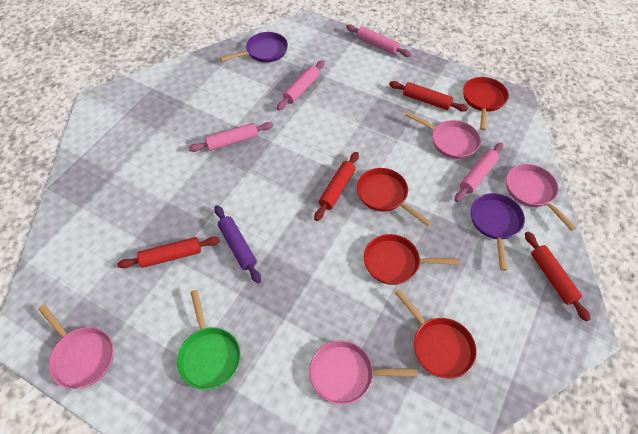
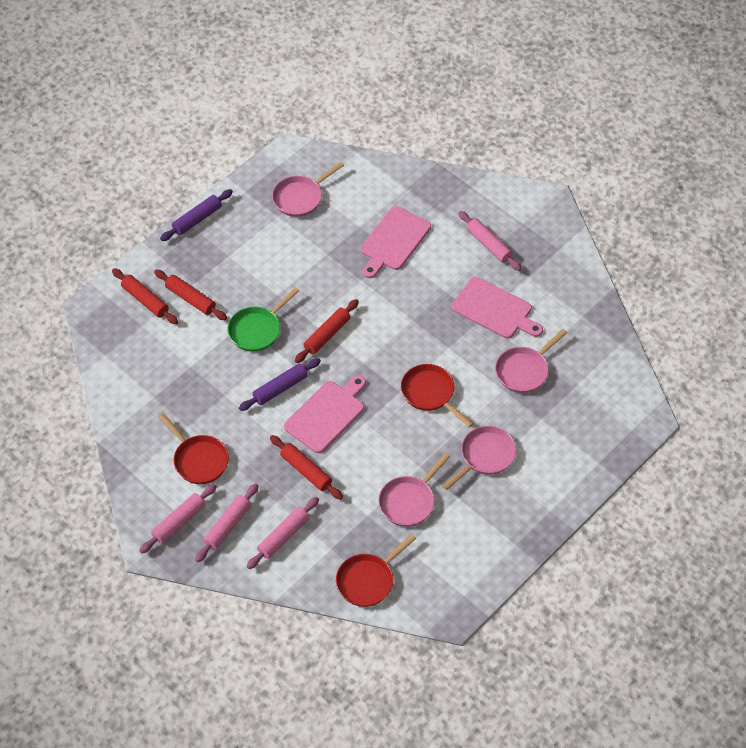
pink cutting board: 0 -> 3
purple pan: 2 -> 0
purple rolling pin: 1 -> 2
red pan: 4 -> 3

